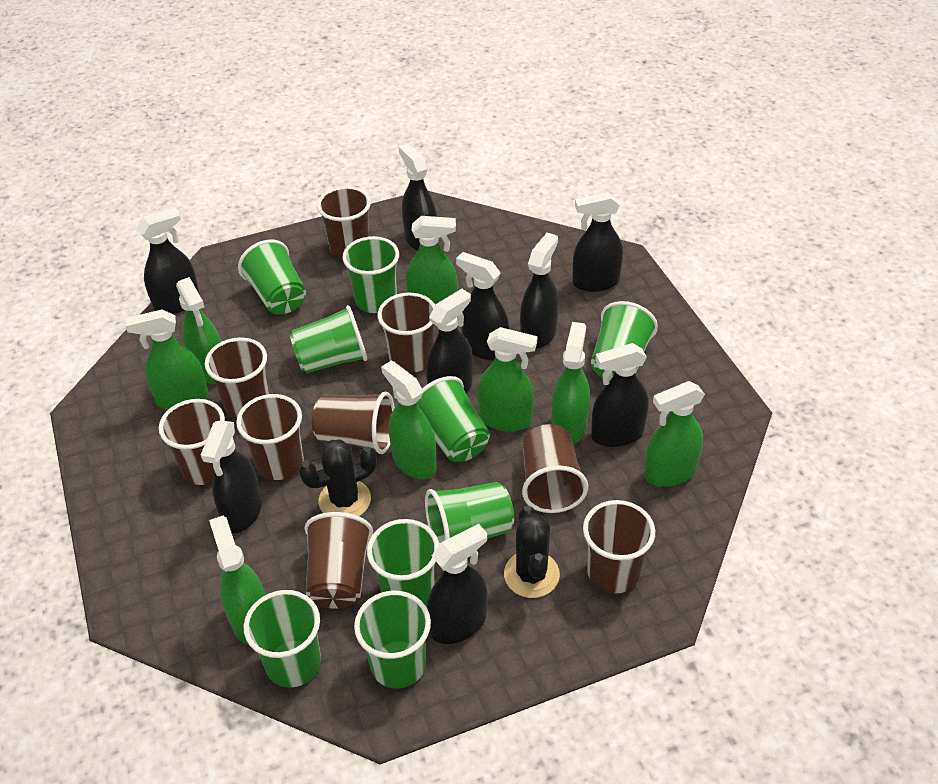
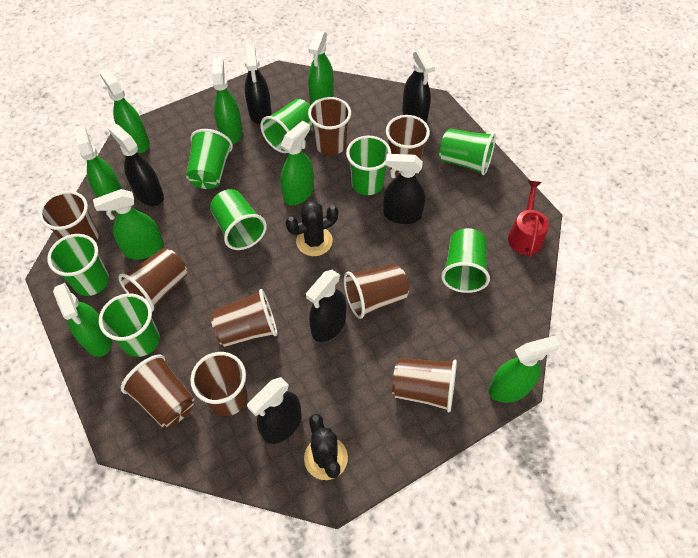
black spray bottle: 9 -> 6
green cup: 9 -> 8
red watering can: 0 -> 1

